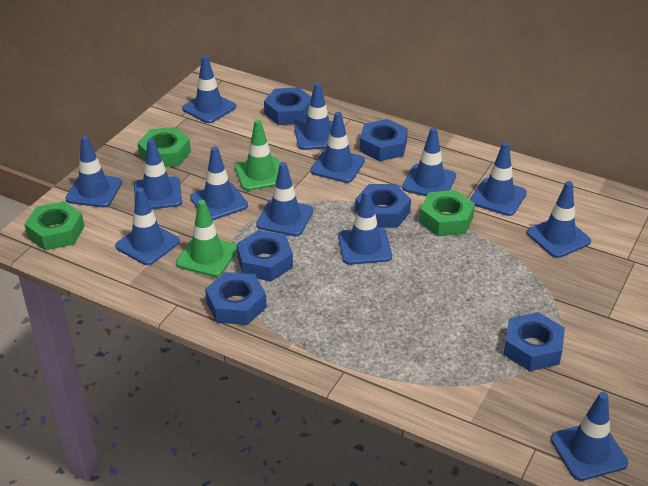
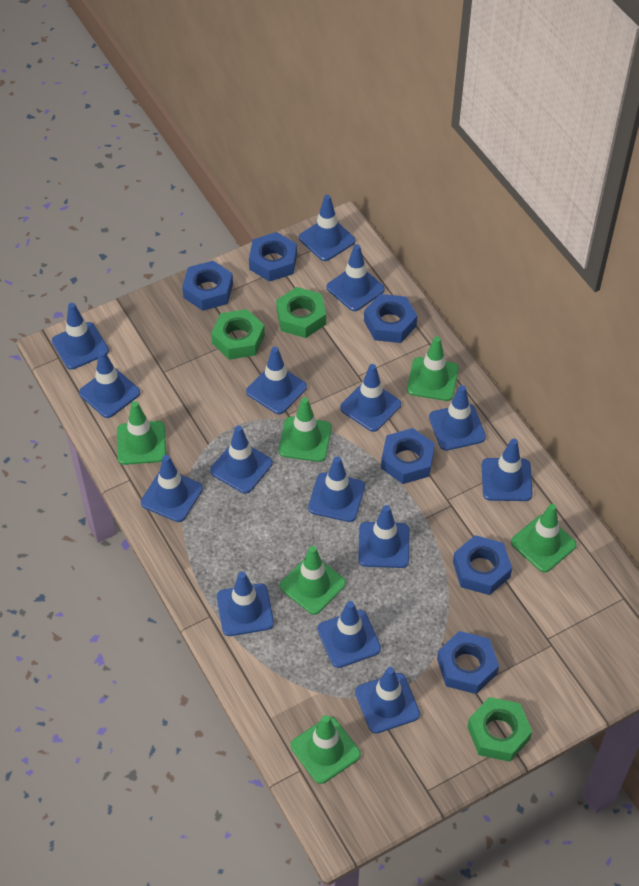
blue traffic cone: 13 -> 15
green traffic cone: 2 -> 6

